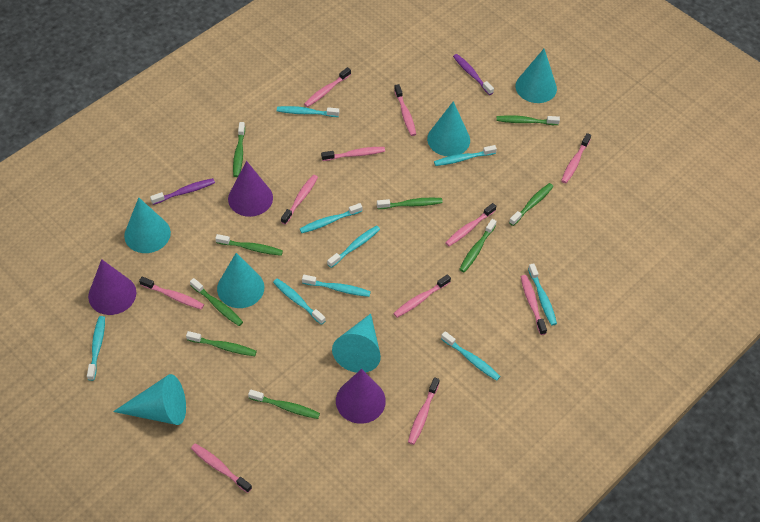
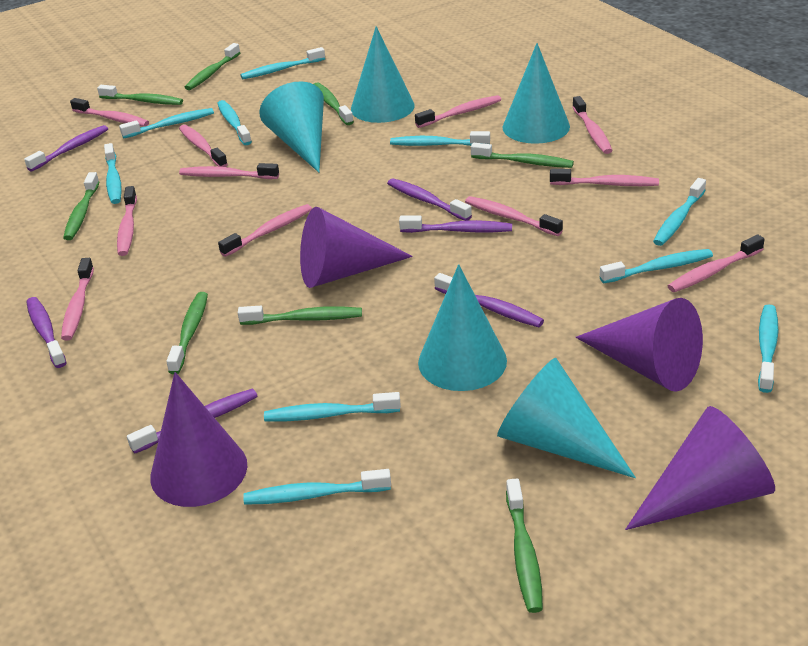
green toothbrush: 9 -> 8
purple cone: 3 -> 4
purple toothbrush: 2 -> 6
turquoise cone: 6 -> 5
turquoise toothbrush: 9 -> 10

